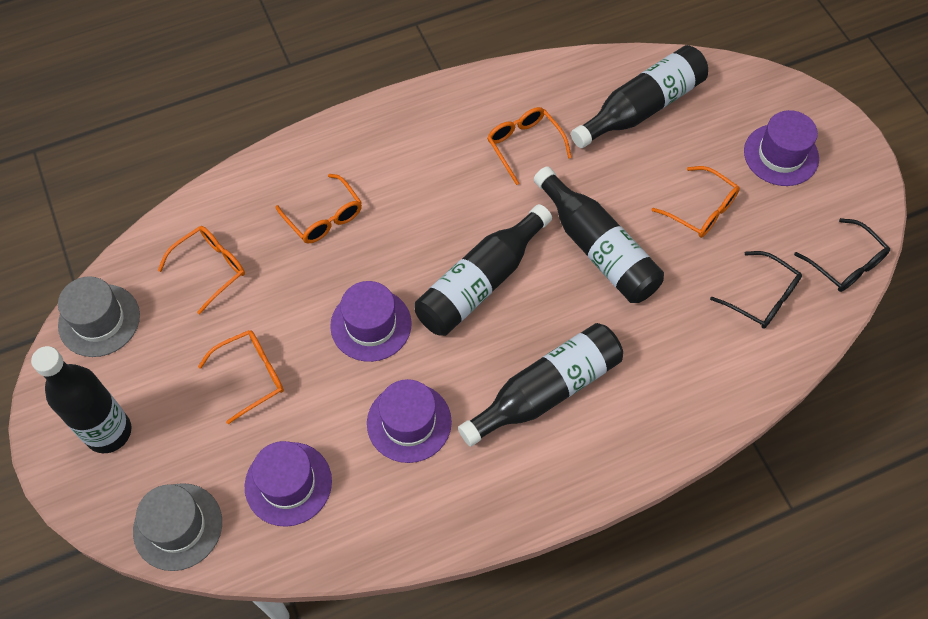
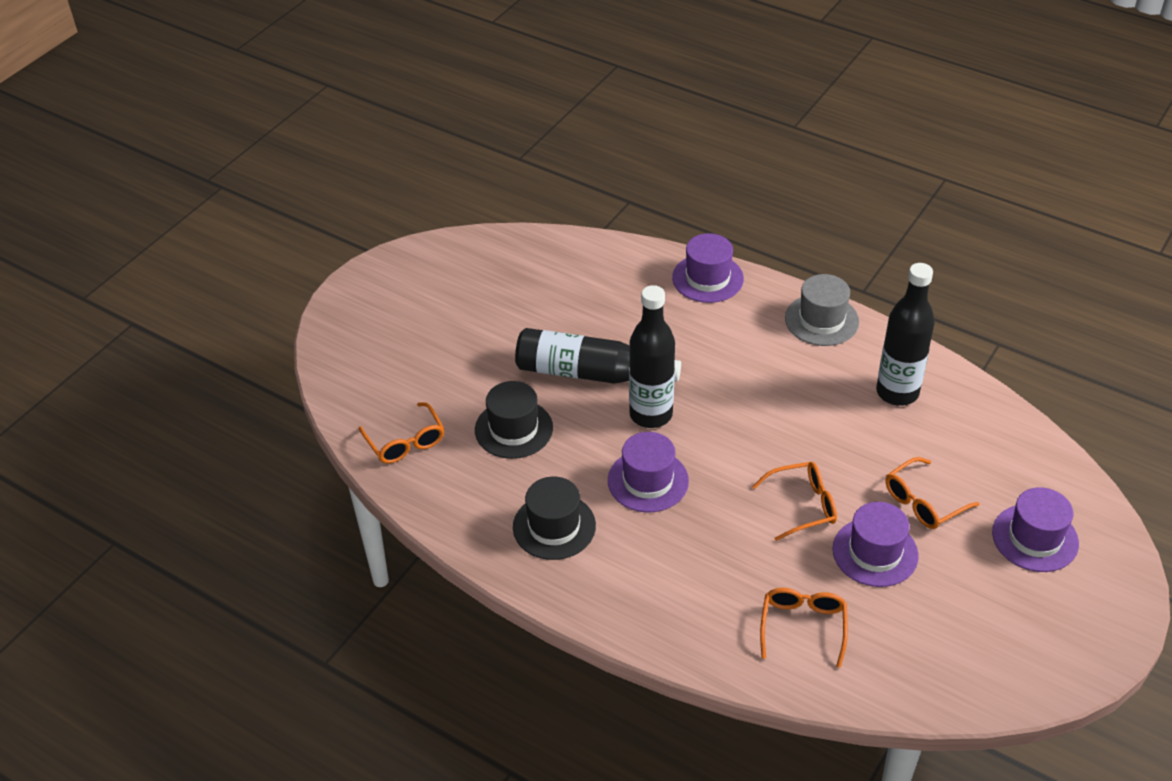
black bottle: 5 -> 3
black glasses: 2 -> 0
black hat: 0 -> 2
grey hat: 2 -> 1
orange glasses: 5 -> 4

